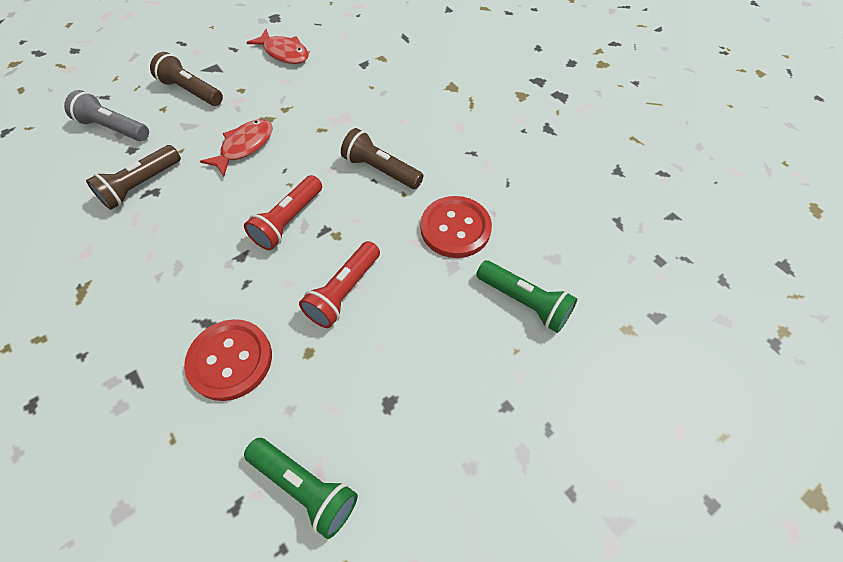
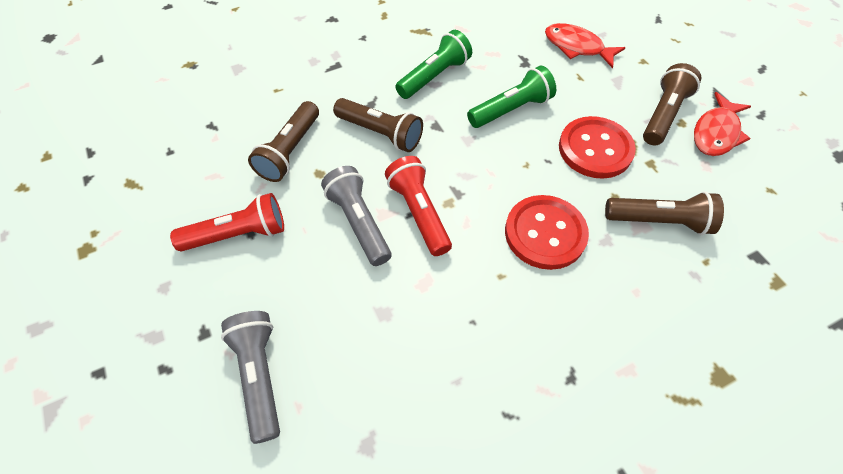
brown flashlight: 3 -> 4
grey flashlight: 1 -> 2

